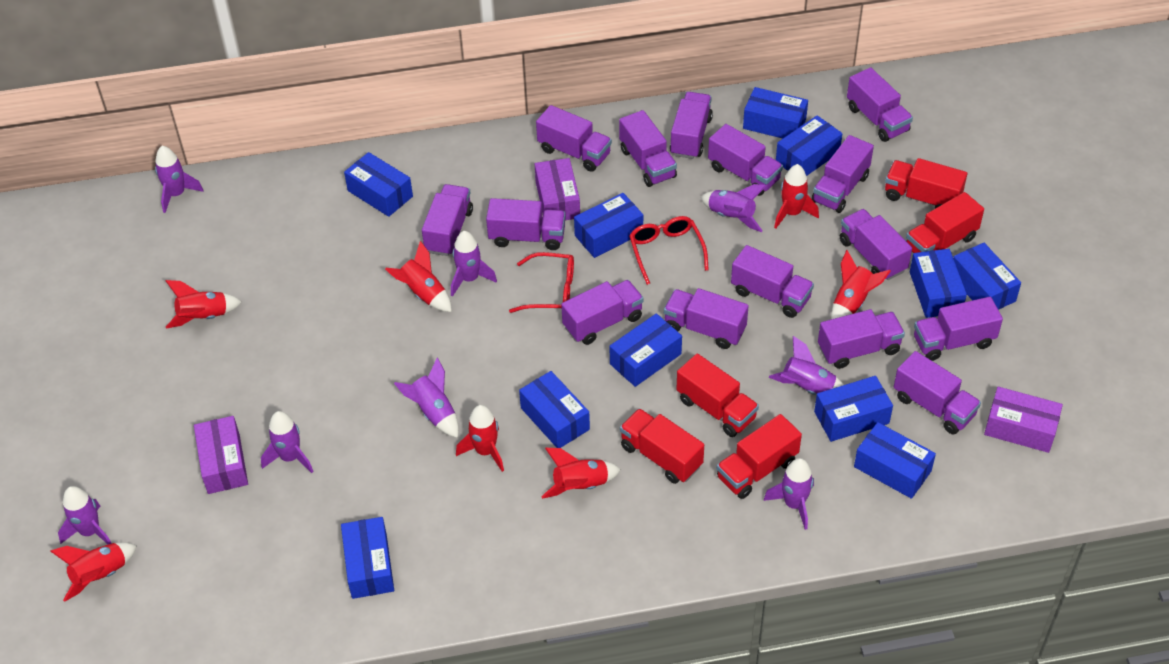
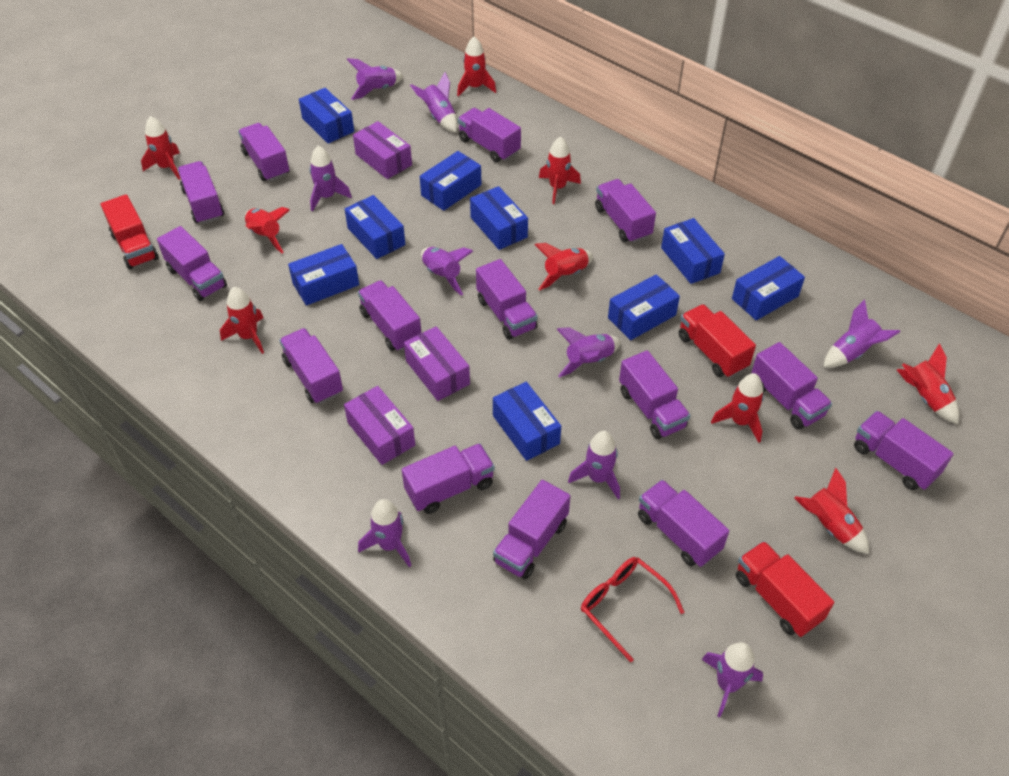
blue box: 11 -> 9
purple rocket: 8 -> 9
purple truck: 15 -> 14
red glasses: 2 -> 1
red rocket: 7 -> 9
red truck: 5 -> 3

